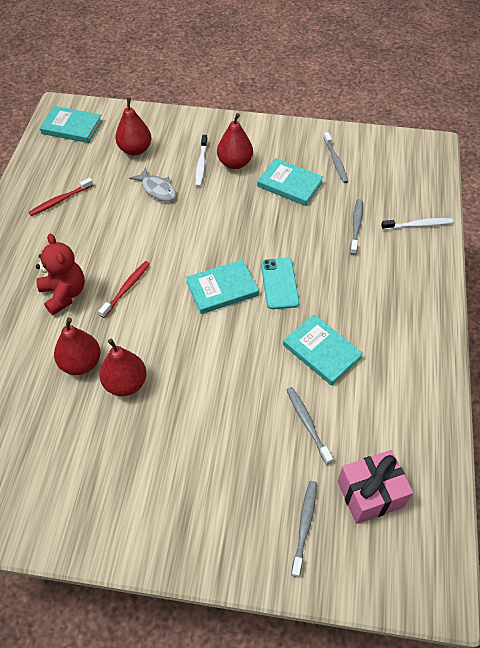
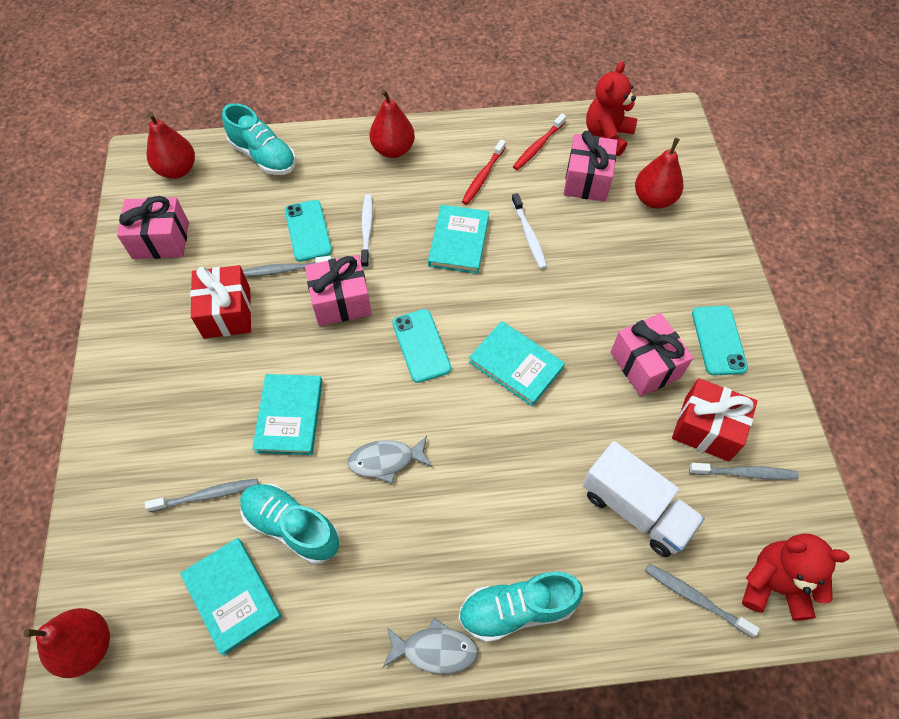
grey fish: 1 -> 2
pink gift: 1 -> 4
red gift: 0 -> 2
red teddy bear: 1 -> 2
turquoise phone: 1 -> 3
turquoise shoe: 0 -> 3
white truck: 0 -> 1

